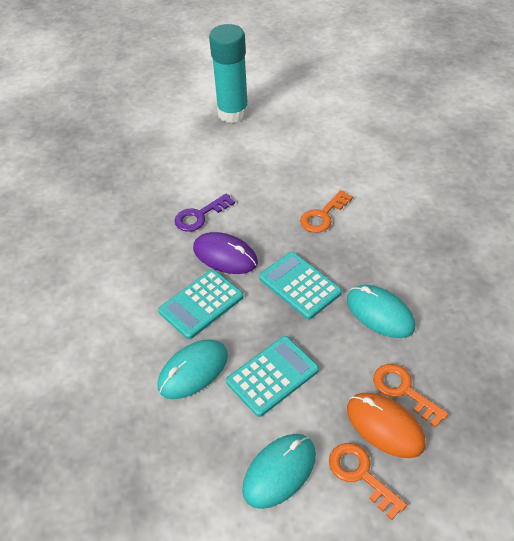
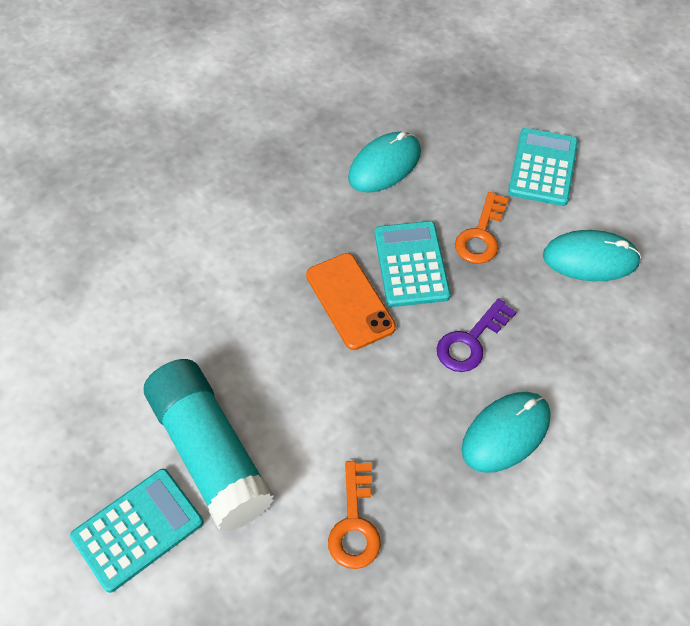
orange key: 3 -> 2
orange mouse: 1 -> 0
orange phone: 0 -> 1
purple mouse: 1 -> 0

